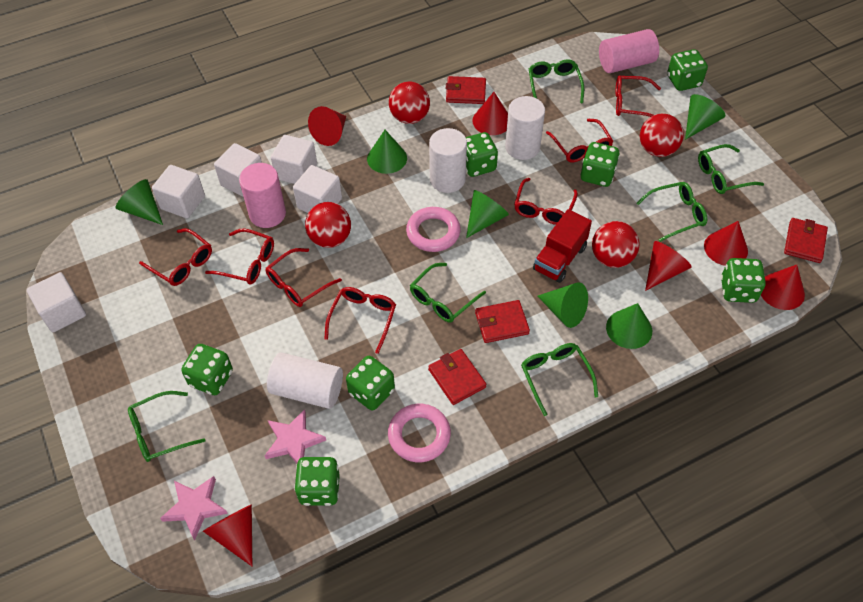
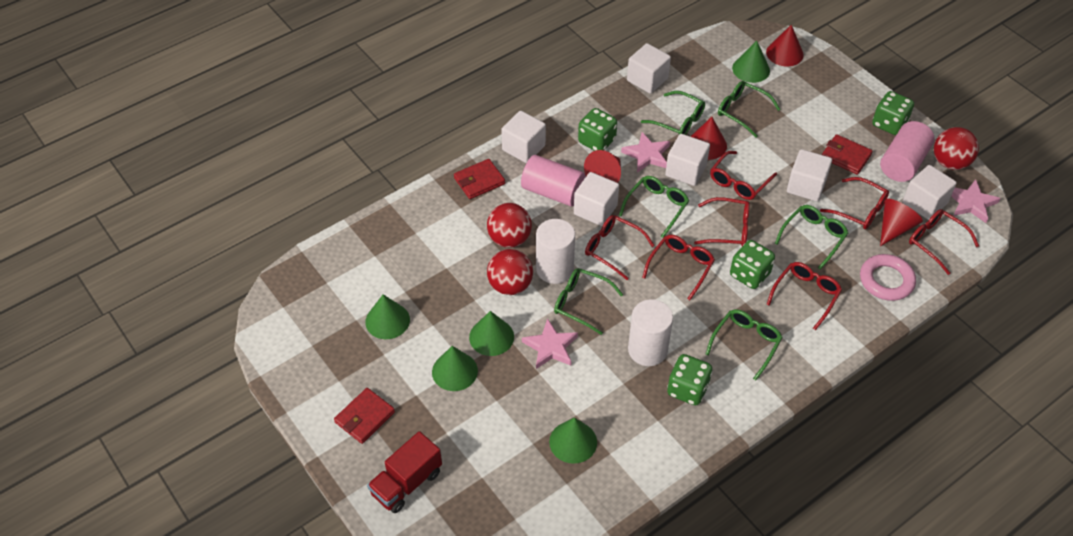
green cone: 6 -> 5
green dice: 7 -> 4
pink ring: 2 -> 1
pink star: 2 -> 3
red ball: 4 -> 3
red cone: 6 -> 4
red wallet: 4 -> 3
white cube: 5 -> 6
white cylinder: 3 -> 2

